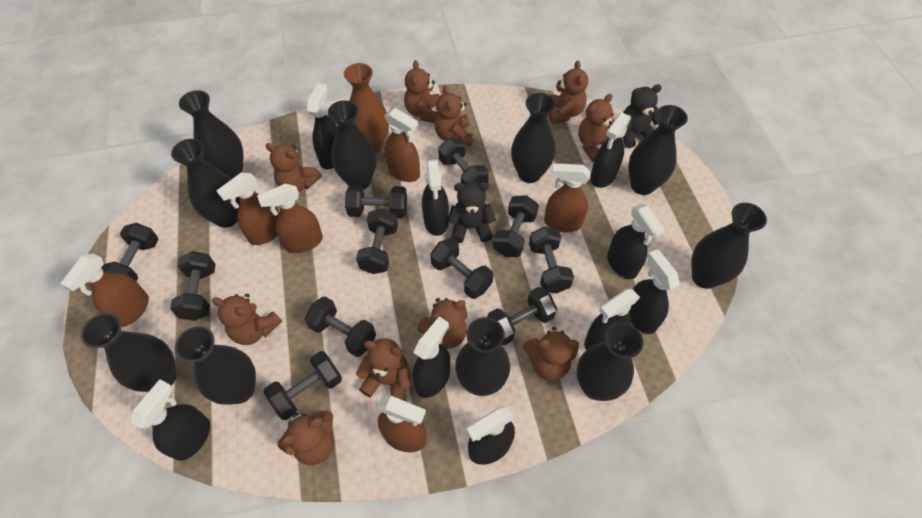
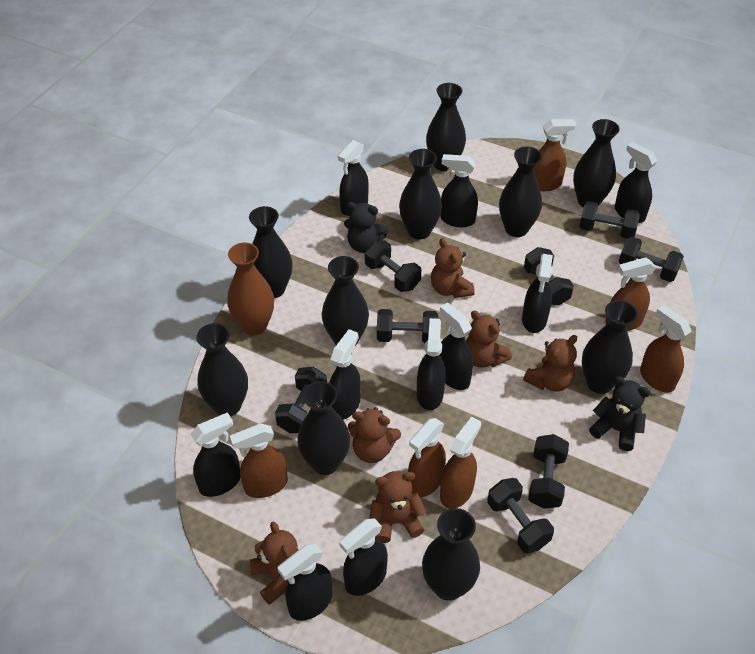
black dumbbell: 11 -> 8
black spray bottle: 9 -> 10
brown teddy bear: 10 -> 6

